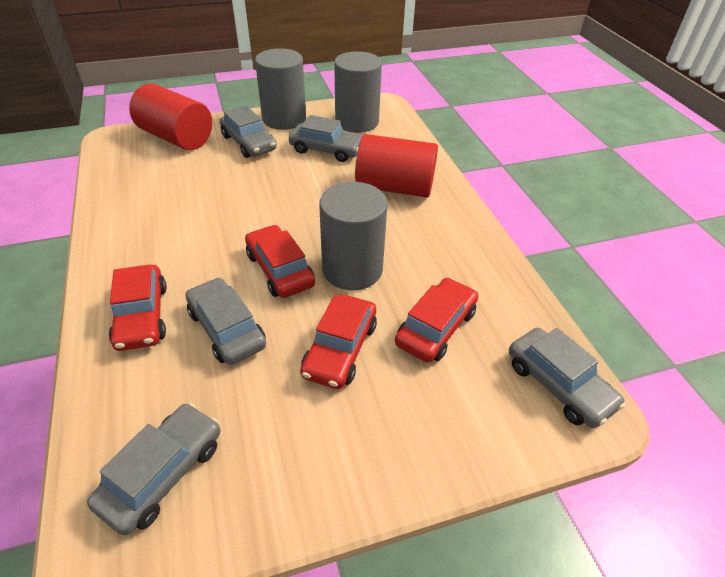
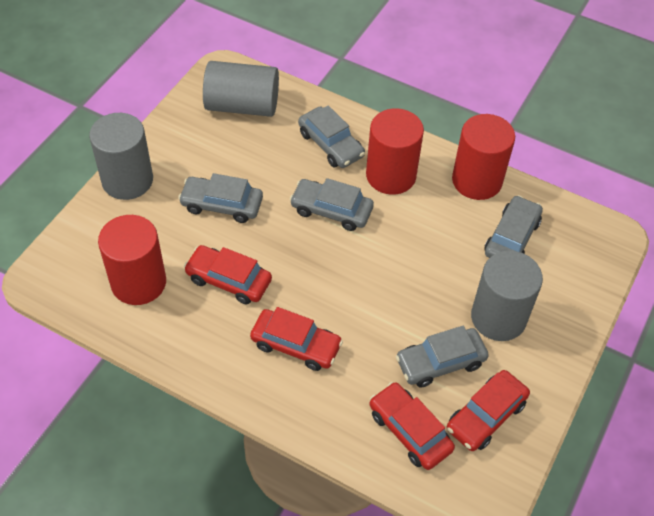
red cylinder: 2 -> 3

